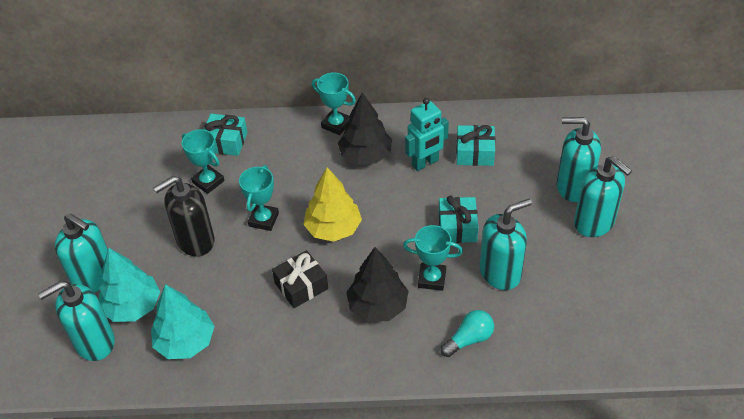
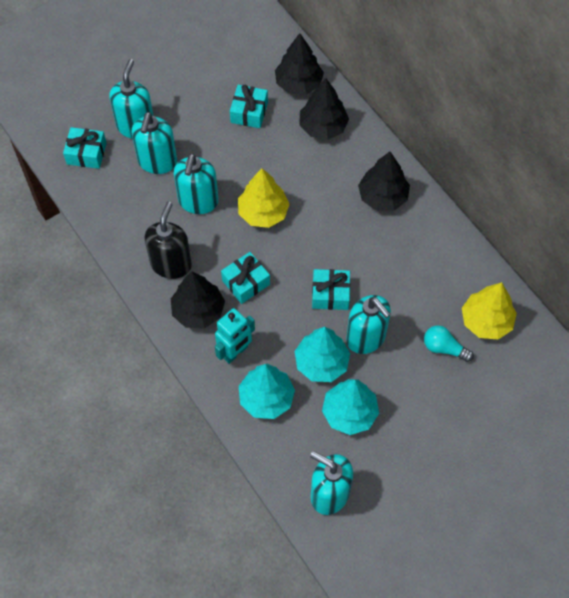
black gift: 1 -> 0
black tree: 2 -> 4
turquoise gift: 3 -> 4
turquoise tree: 2 -> 3
turquoise trophy: 4 -> 0
yellow tree: 1 -> 2

